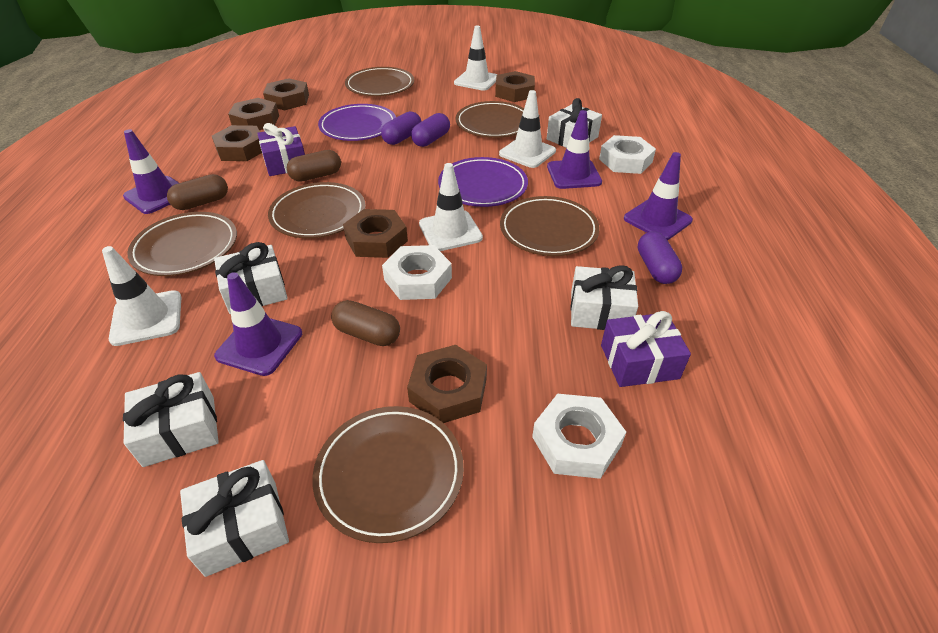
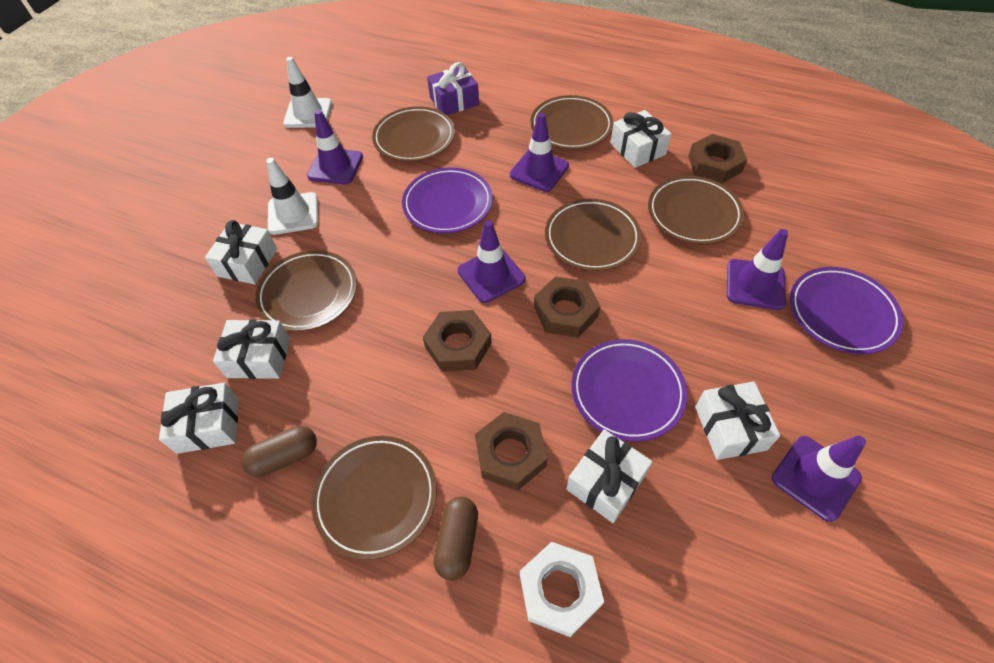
brown capsule: 3 -> 2
brown nut: 6 -> 4
purple capsule: 3 -> 0
purple gift: 2 -> 1
purple plate: 2 -> 3
purple traffic cone: 4 -> 5
white gift: 5 -> 6
white nut: 3 -> 1
white traffic cone: 4 -> 2

